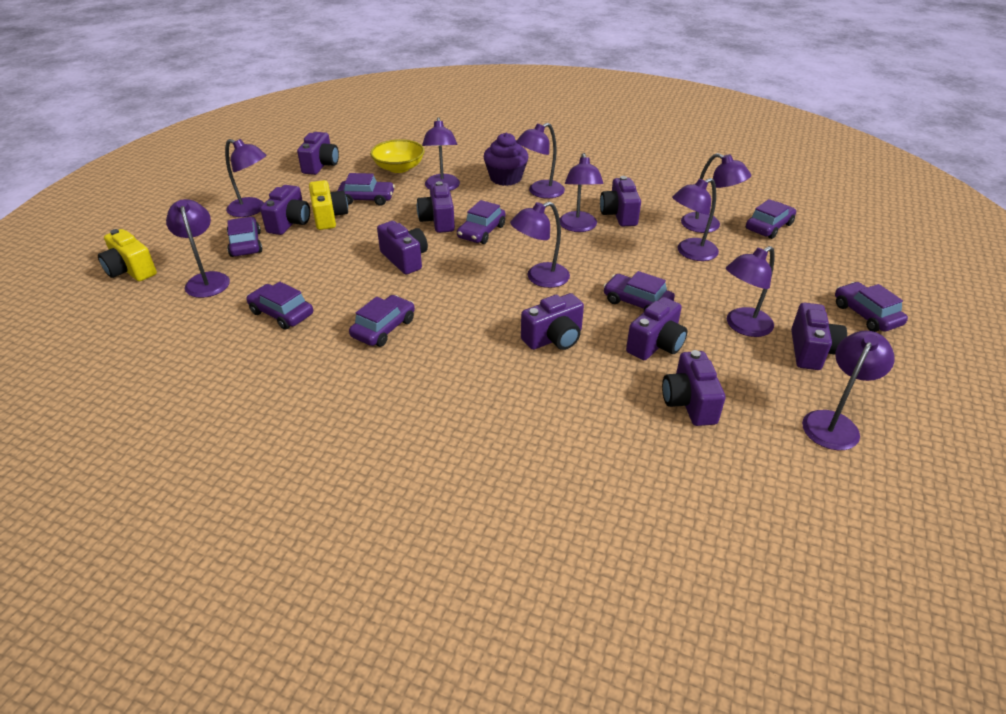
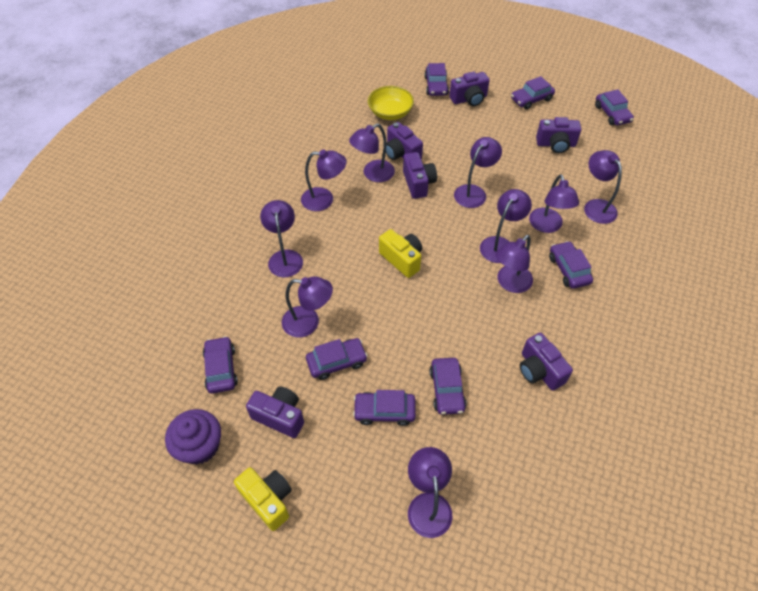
purple camera: 9 -> 6

